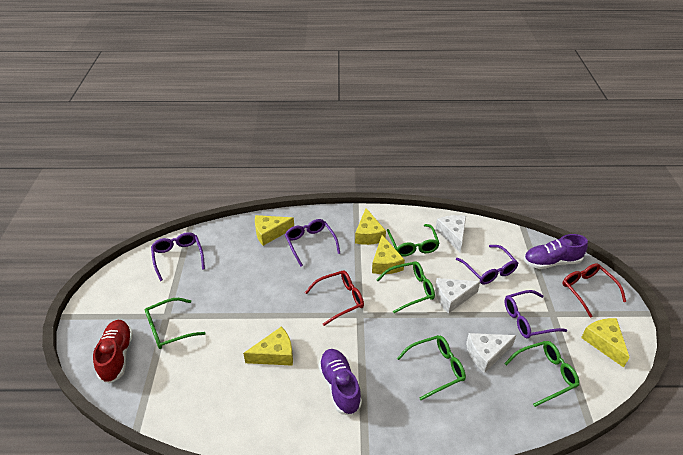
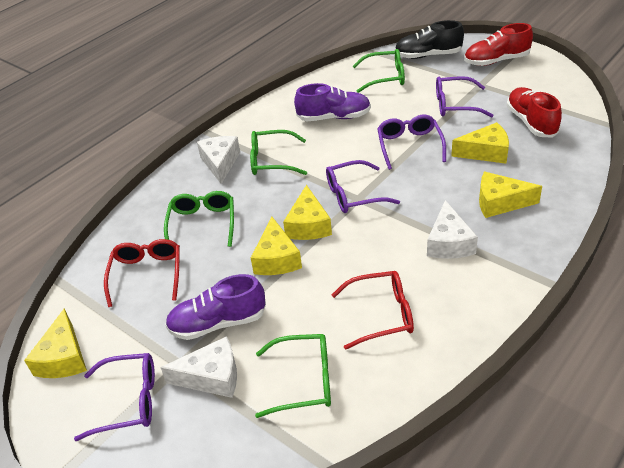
black shoe: 0 -> 1
green glasses: 5 -> 4
red shoe: 1 -> 2

